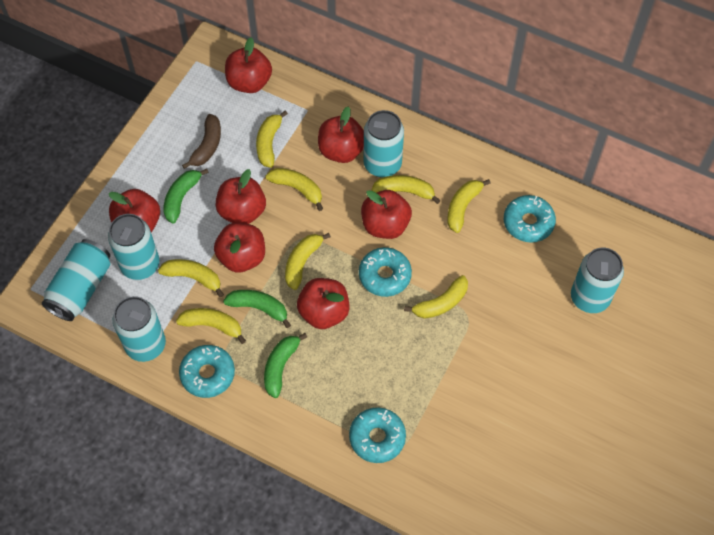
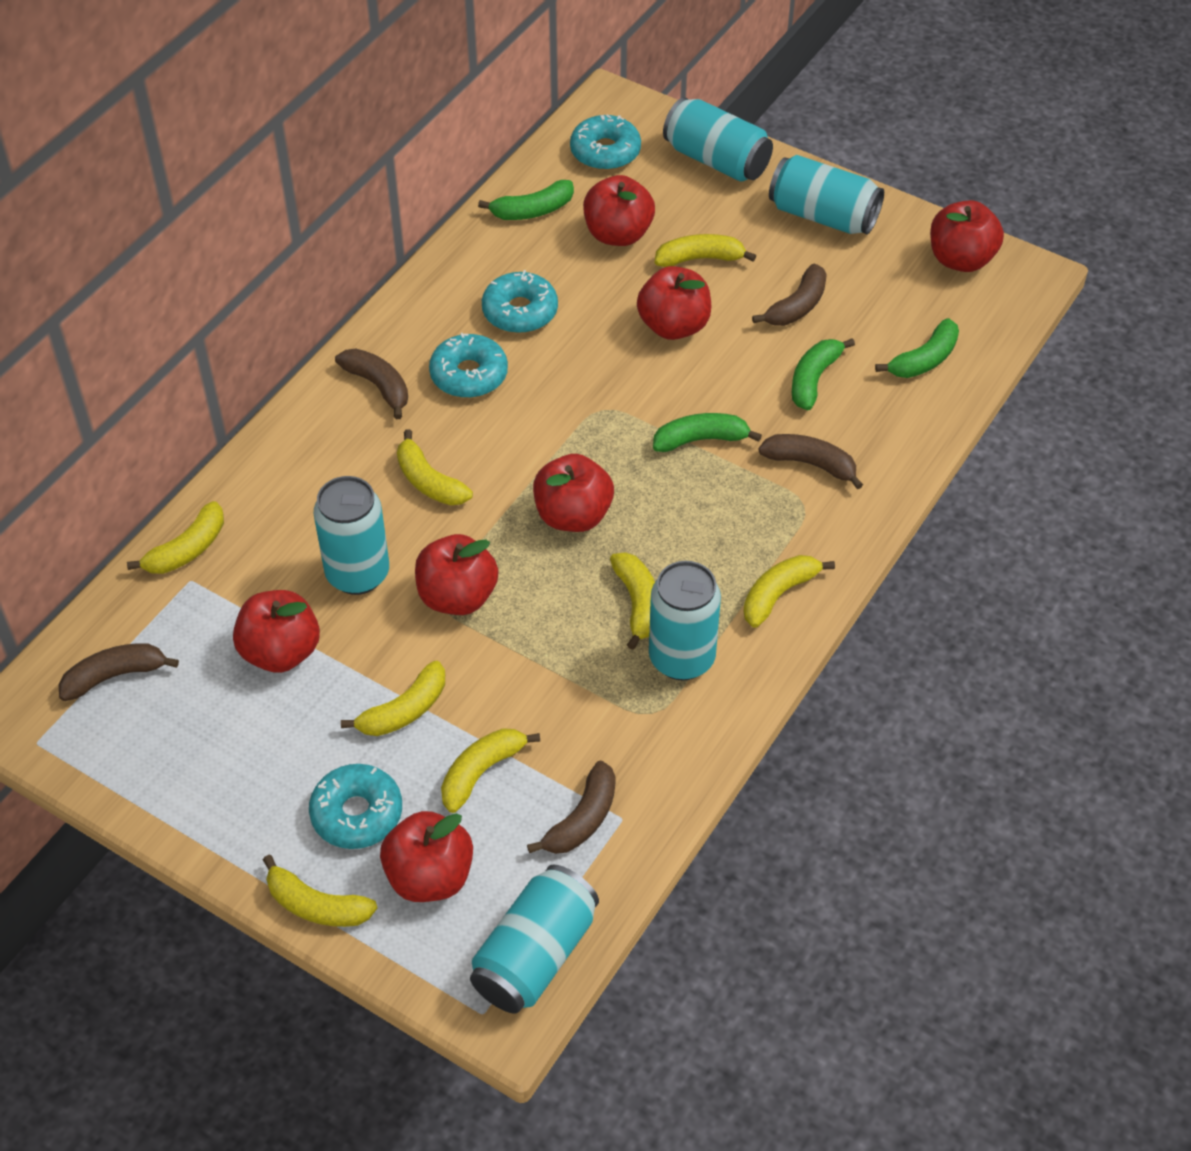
brown banana: 1 -> 5
green banana: 3 -> 4

